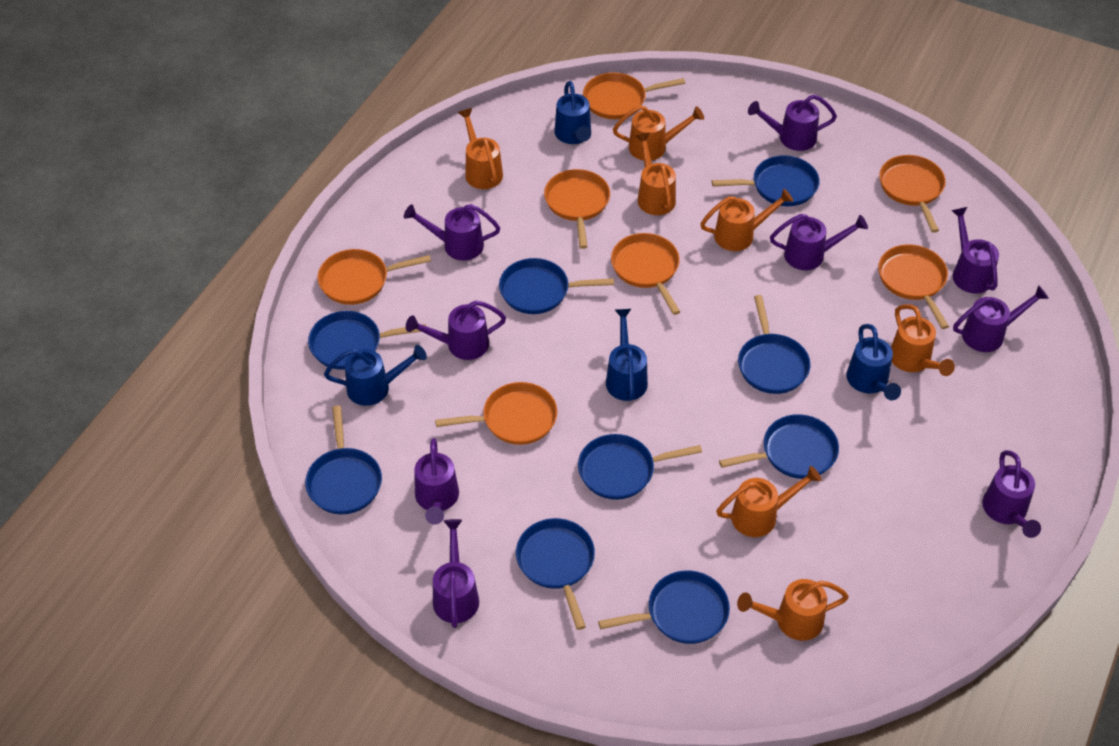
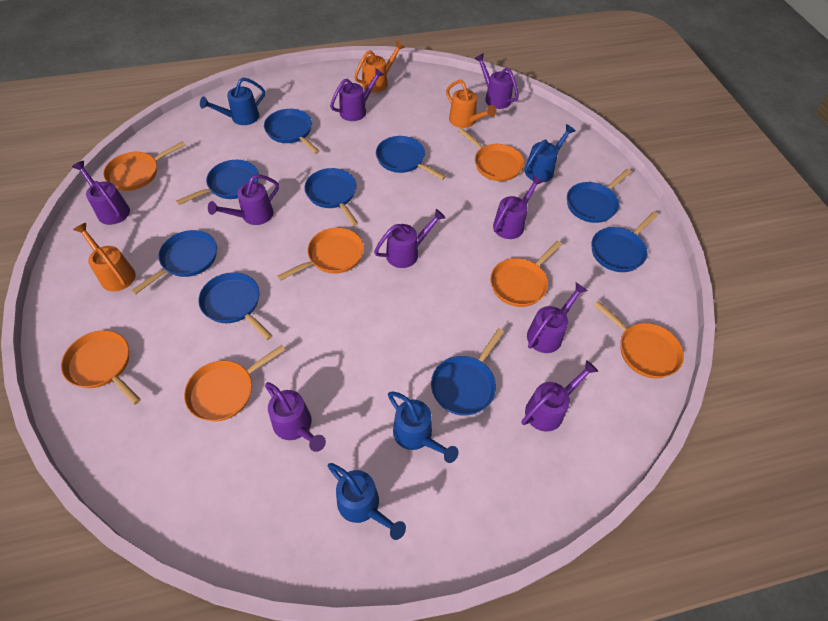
orange watering can: 7 -> 3

